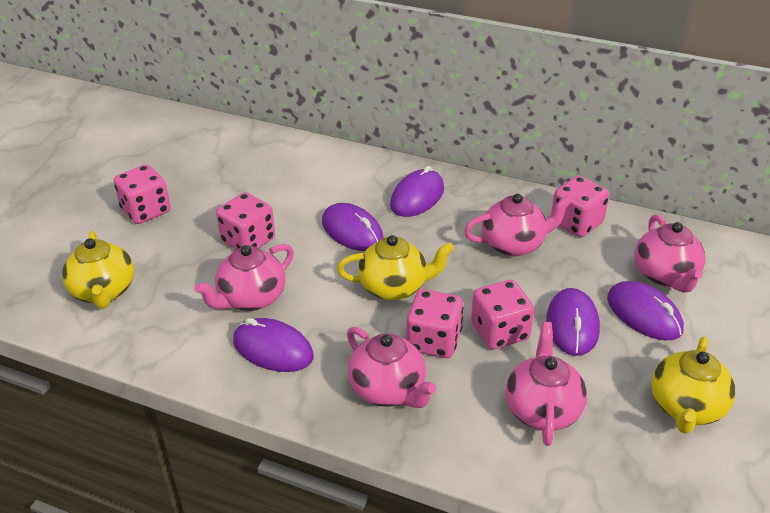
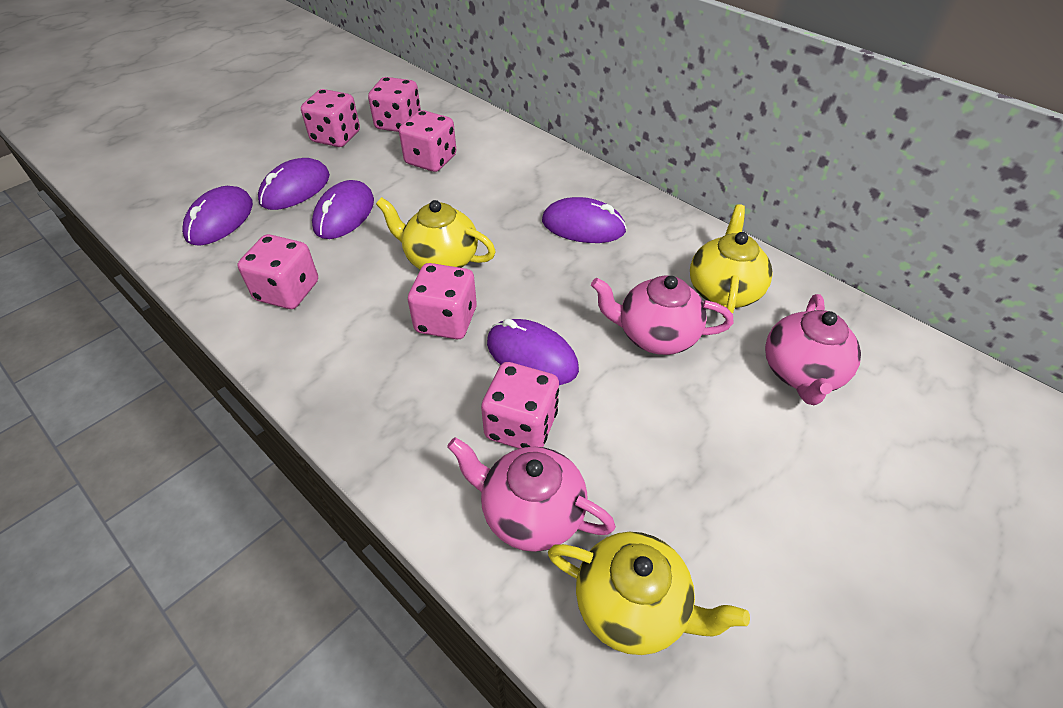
pink dice: 5 -> 6
pink teapot: 5 -> 3

